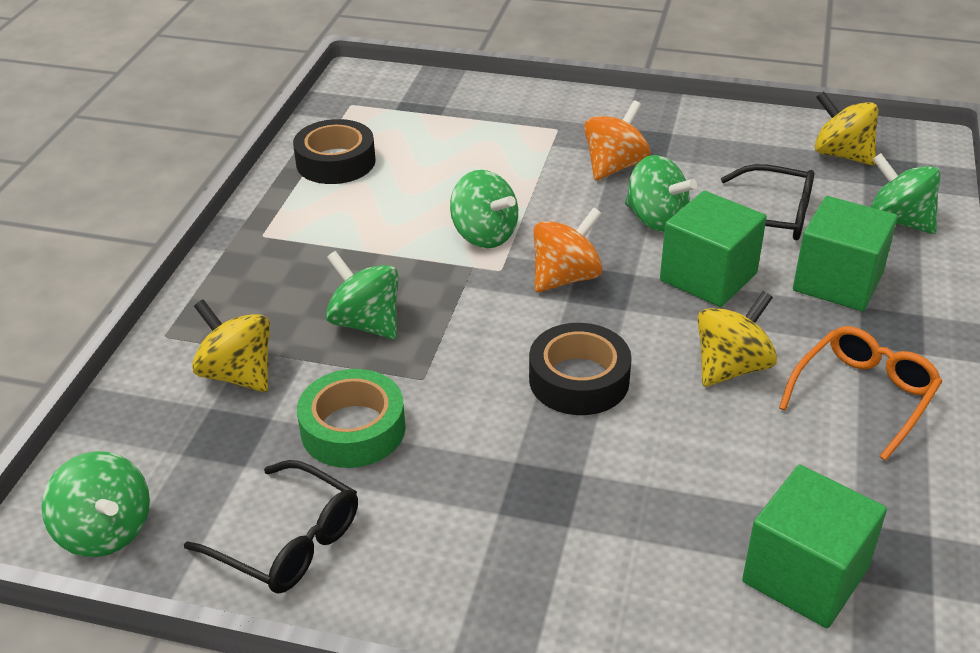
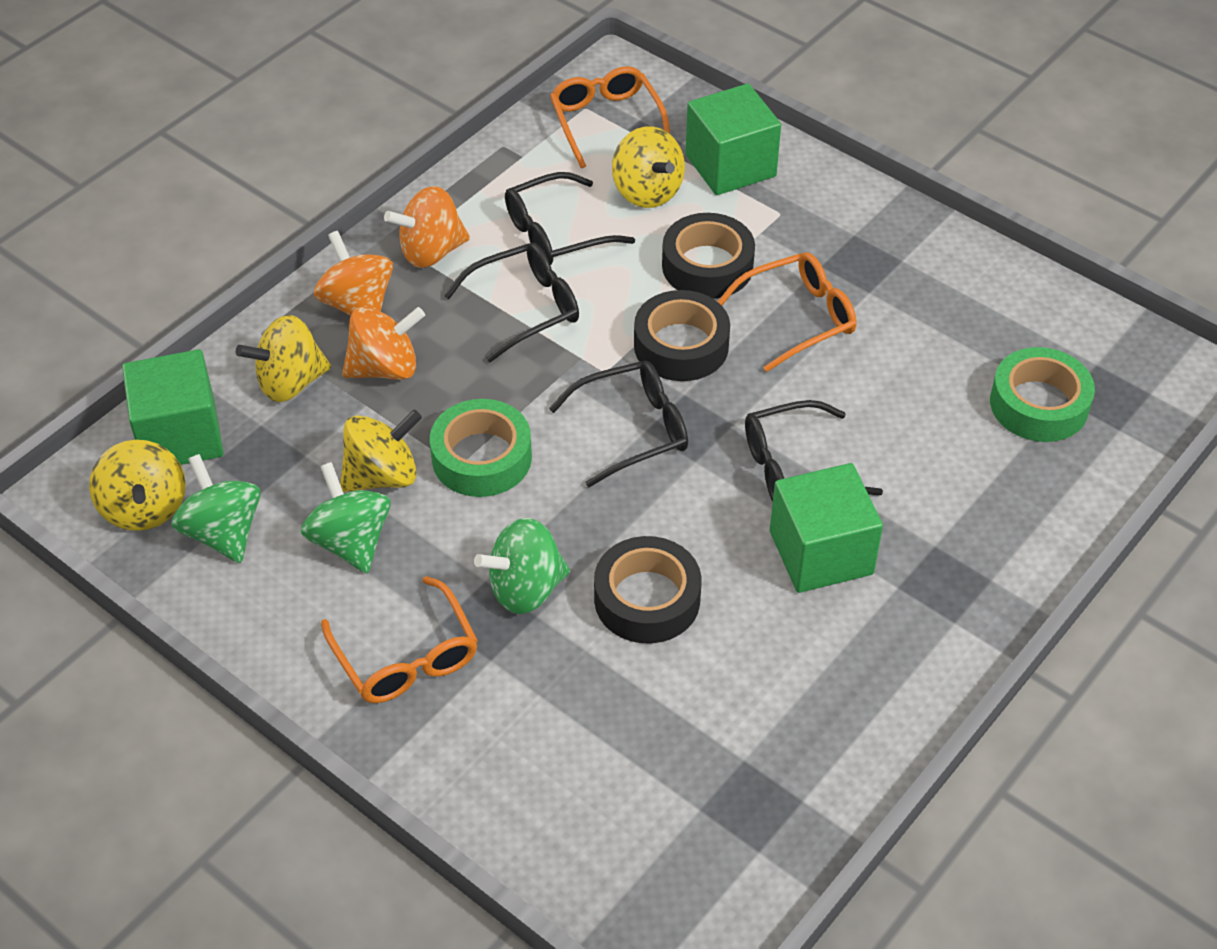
black glasses: 2 -> 4
black tape: 2 -> 3
green spinning top: 5 -> 3
green tape: 1 -> 2
orange glasses: 1 -> 3
orange spinning top: 2 -> 3
yellow spinning top: 3 -> 4

